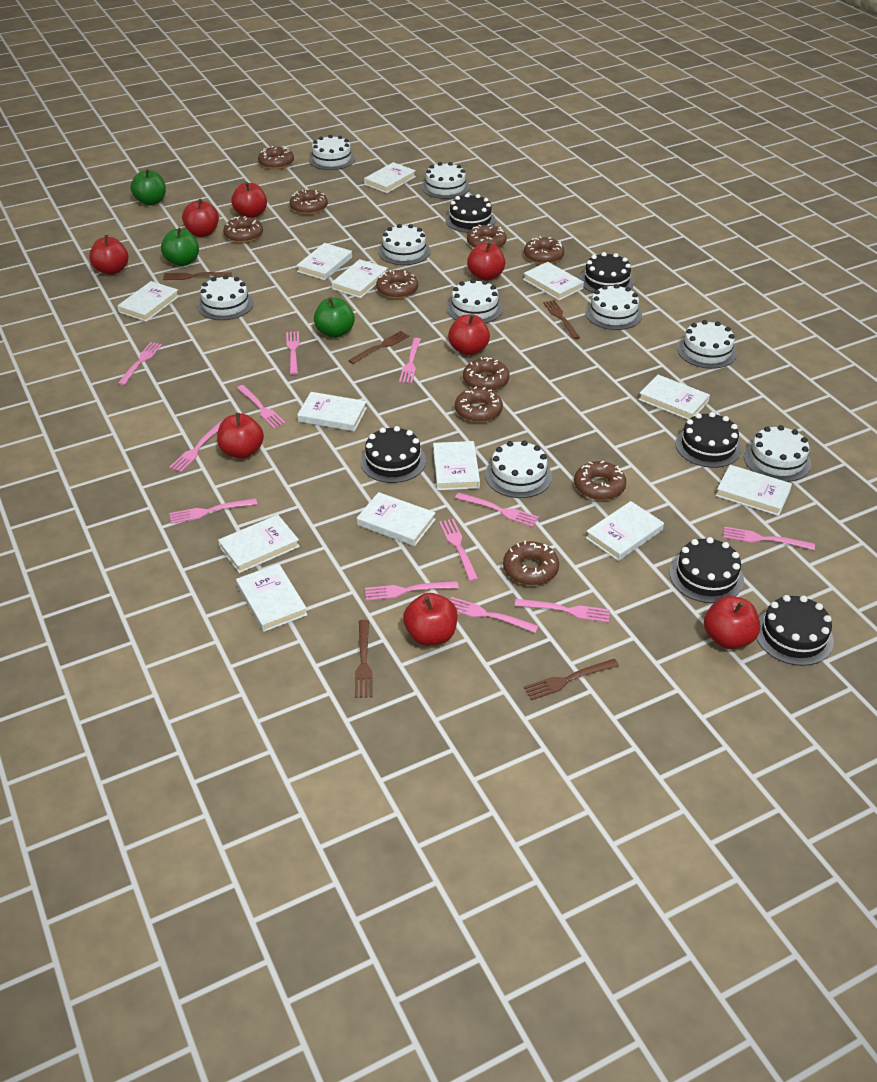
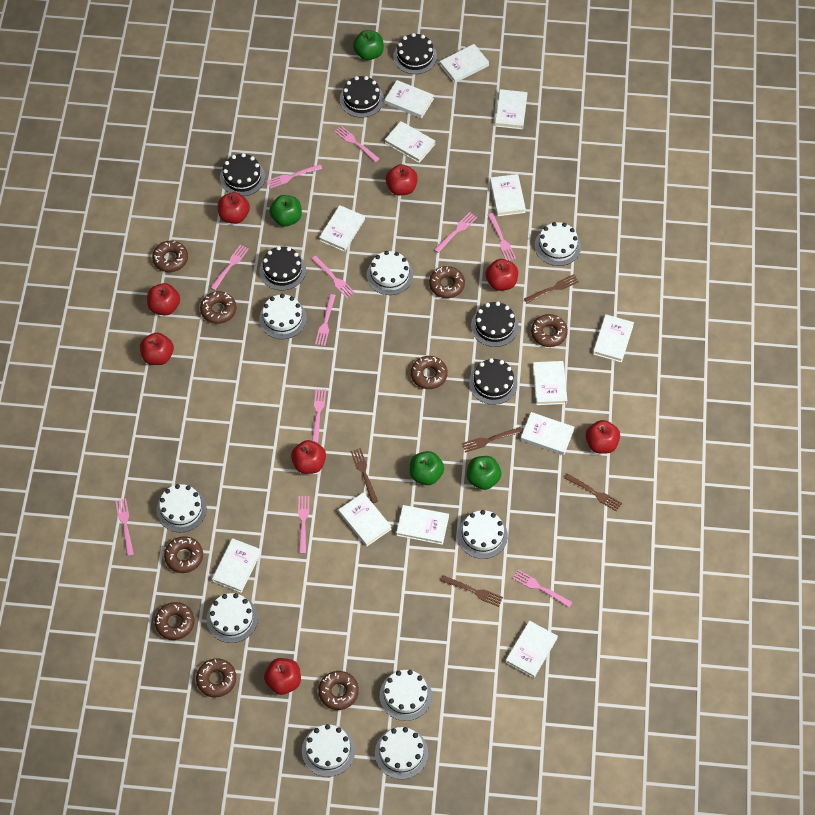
brown donut: 10 -> 9
green apple: 3 -> 4
pink fork: 12 -> 11

